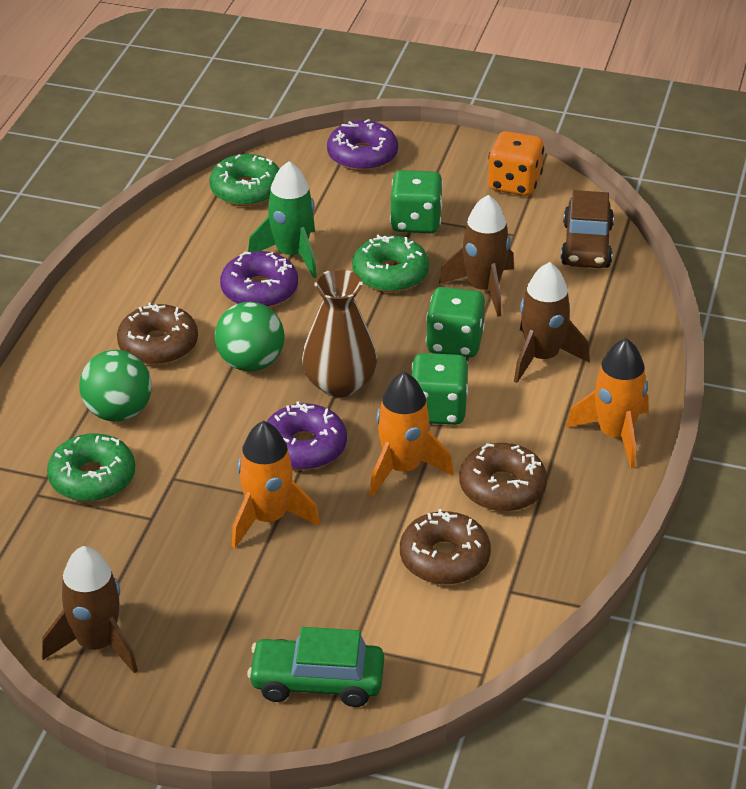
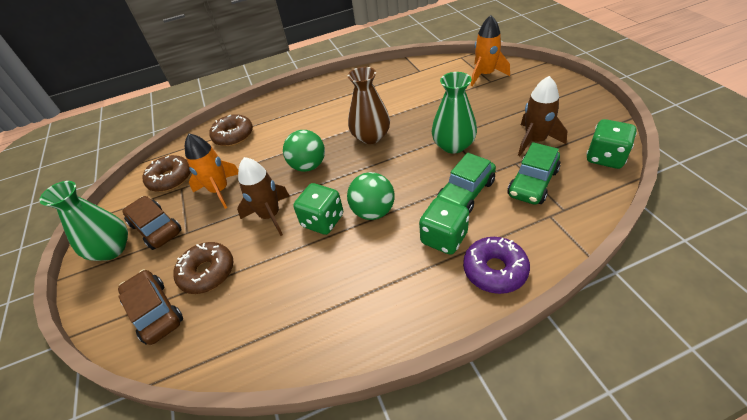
brown car: 1 -> 2
brown rocket: 3 -> 2
green car: 1 -> 2
green donut: 3 -> 0
green rocket: 1 -> 0
green vase: 0 -> 2
orange dice: 1 -> 0
orange rocket: 3 -> 2
purple donut: 3 -> 1

